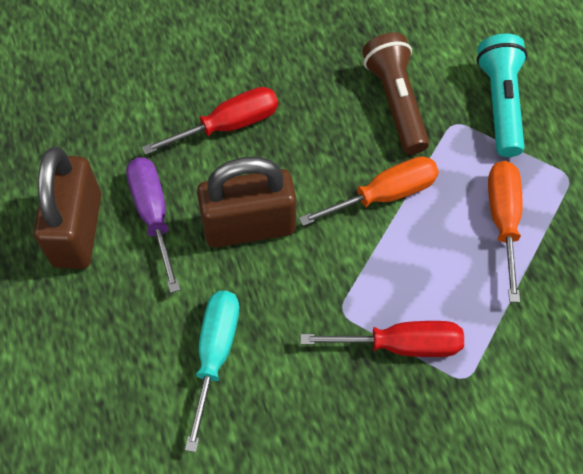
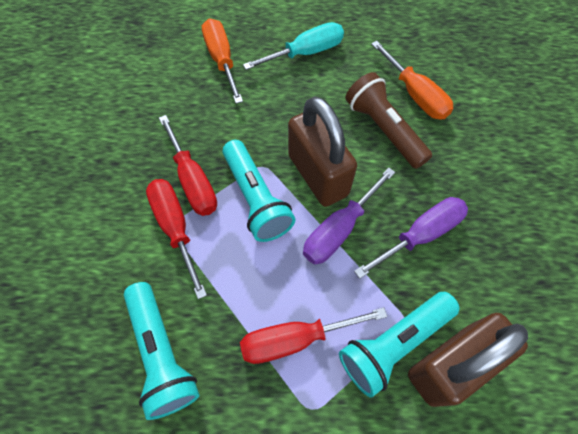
purple screwdriver: 1 -> 2
red screwdriver: 2 -> 3
turquoise flashlight: 1 -> 3

